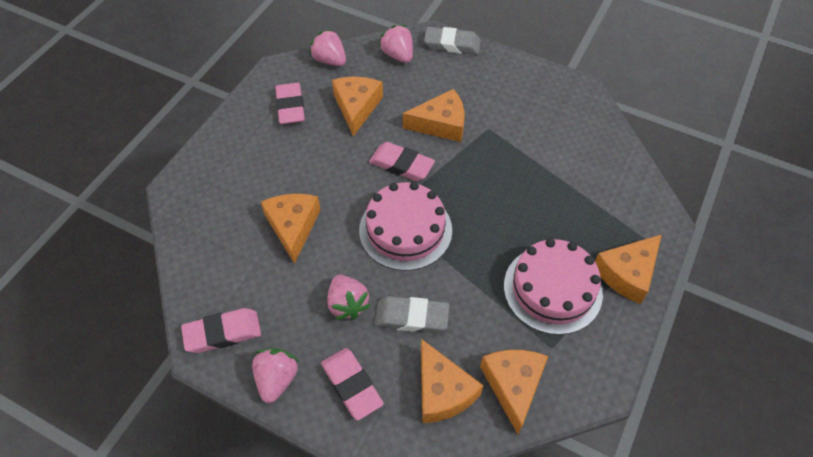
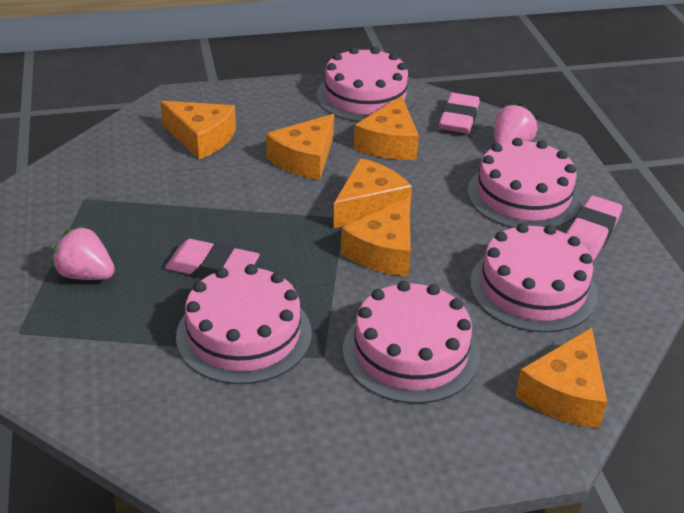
grey eraser: 2 -> 0
pink cake: 2 -> 5
pink eraser: 4 -> 3
pink strawberry: 4 -> 2

